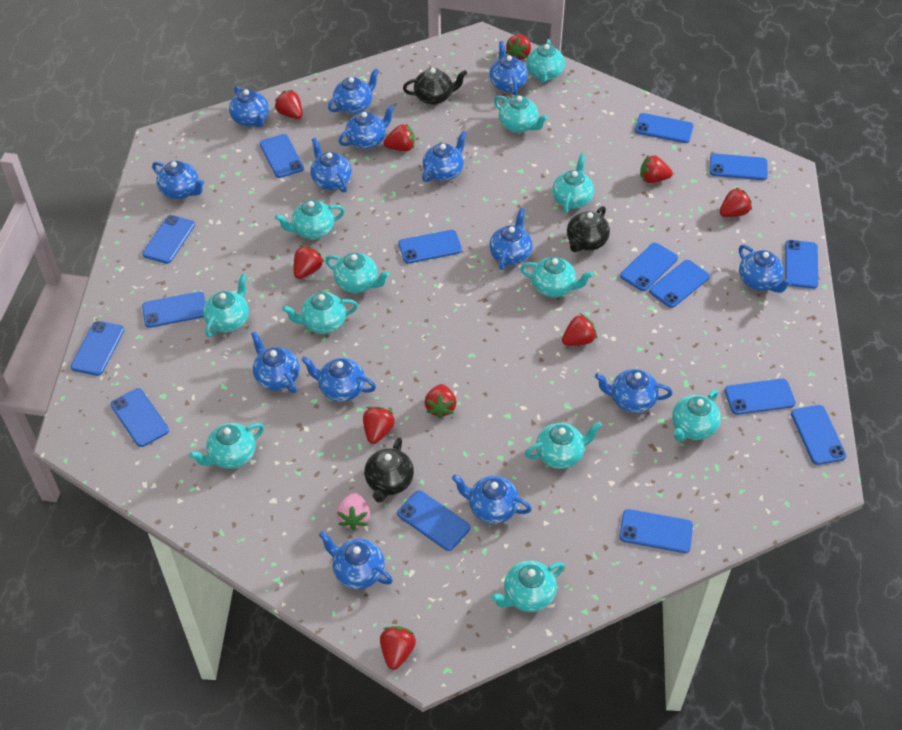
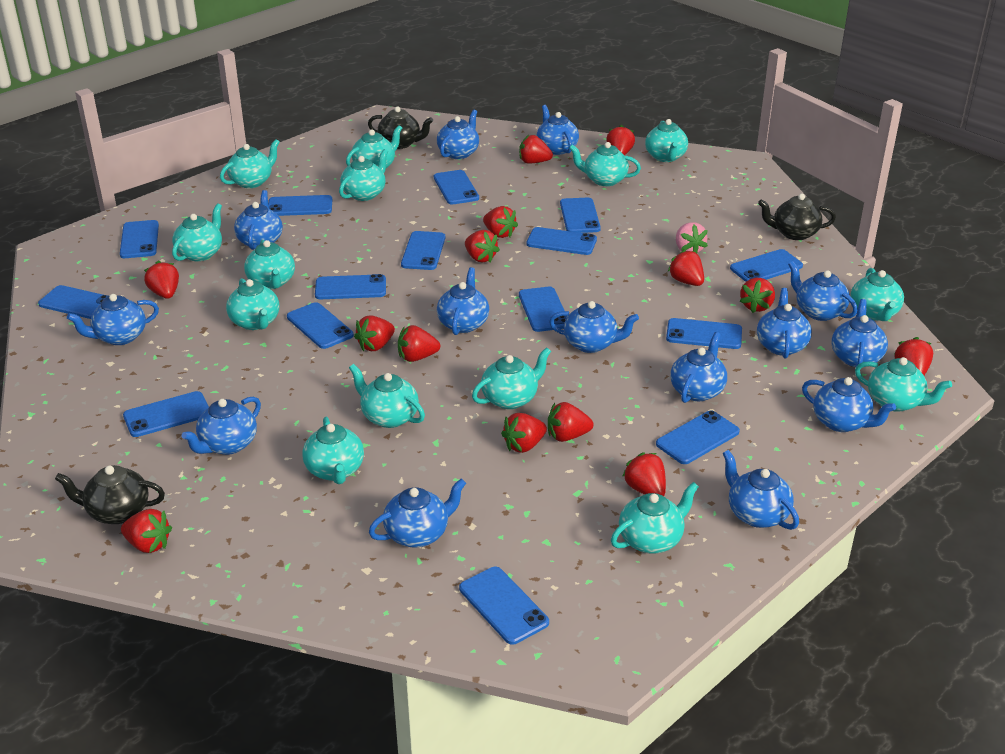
red strawberry: 10 -> 14
turquoise teapot: 12 -> 14

